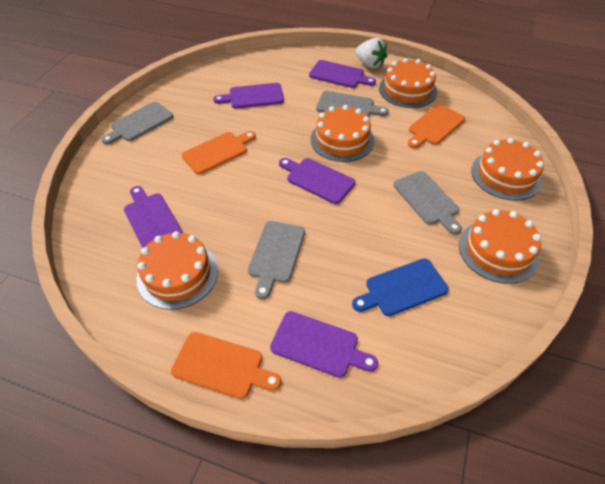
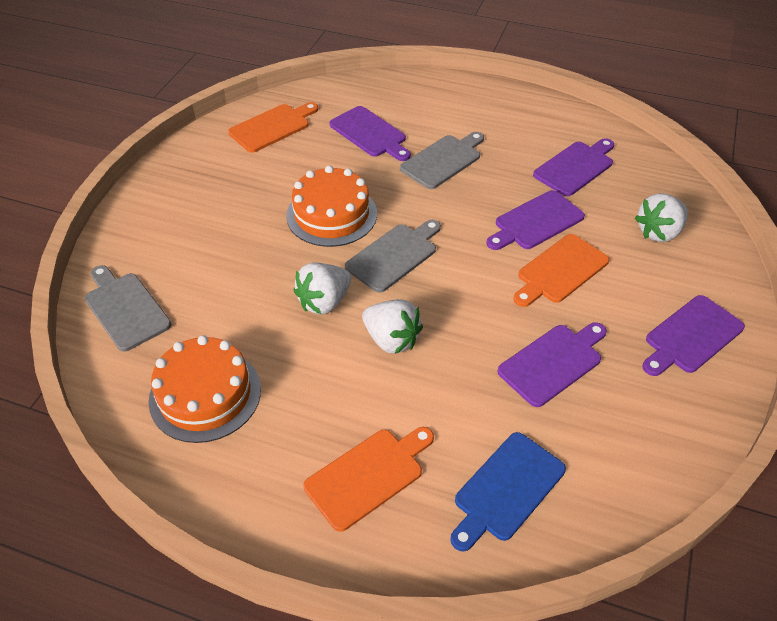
grey cutting board: 4 -> 3
orange cake: 5 -> 2
white strawberry: 1 -> 3

